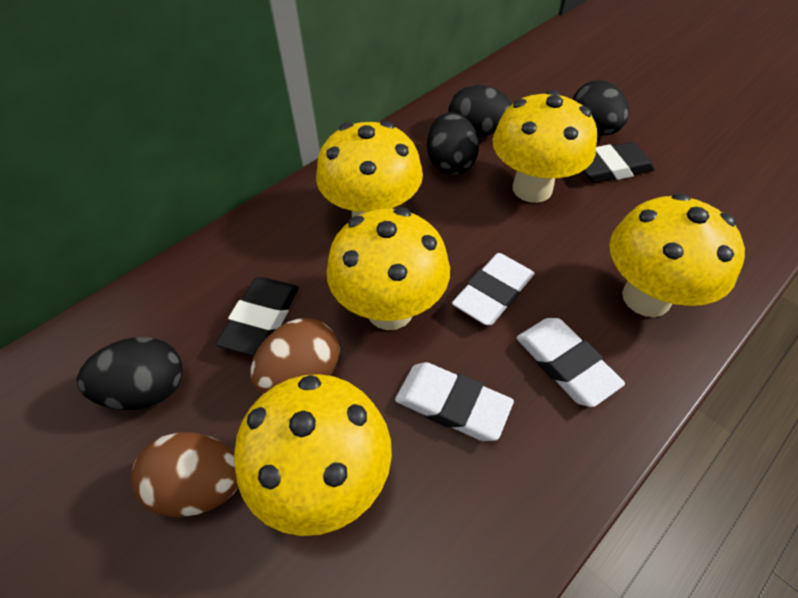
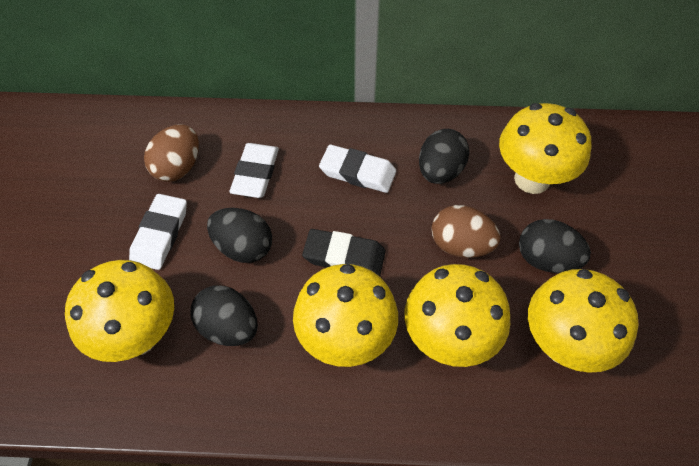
black eraser: 2 -> 1

